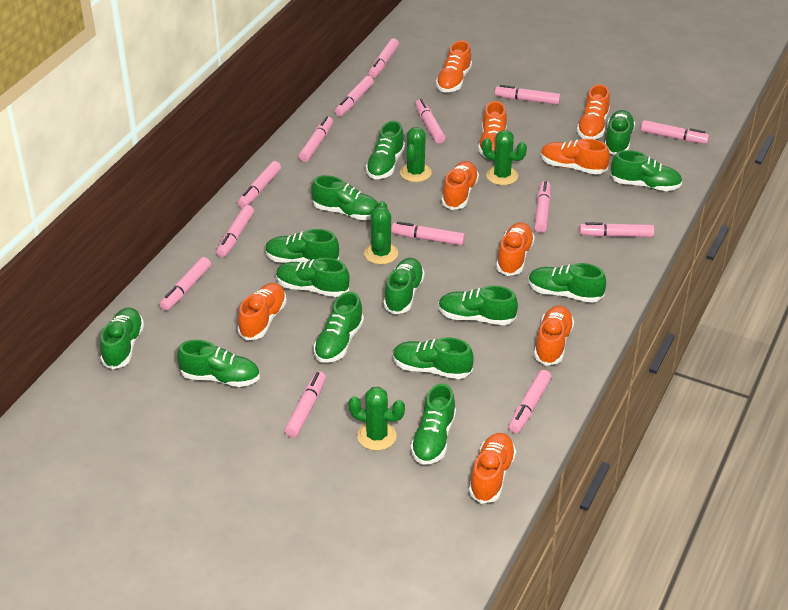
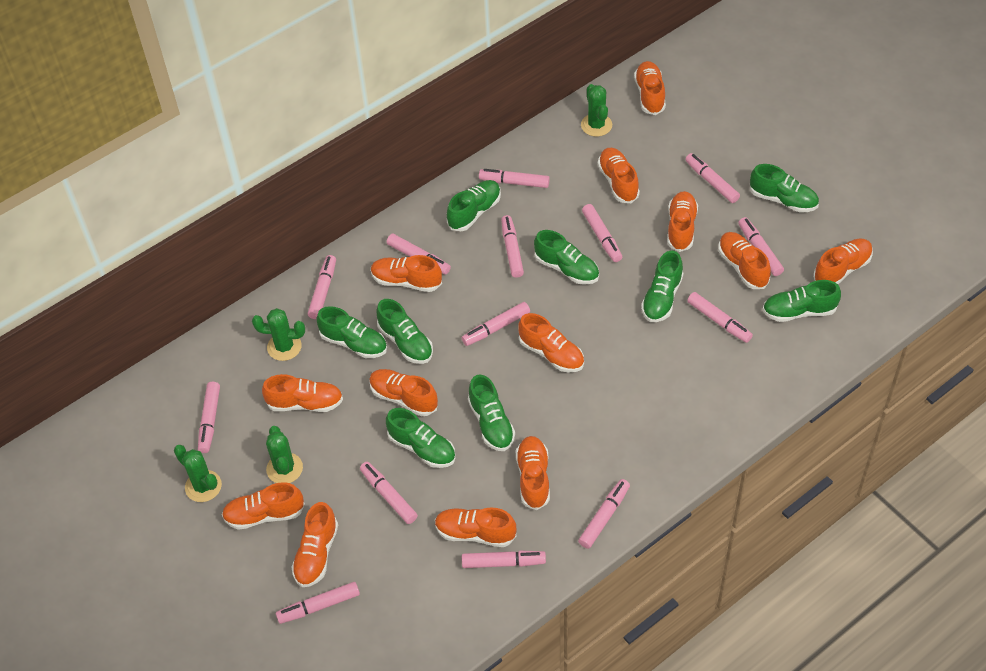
green shoe: 14 -> 9
orange shoe: 9 -> 13

